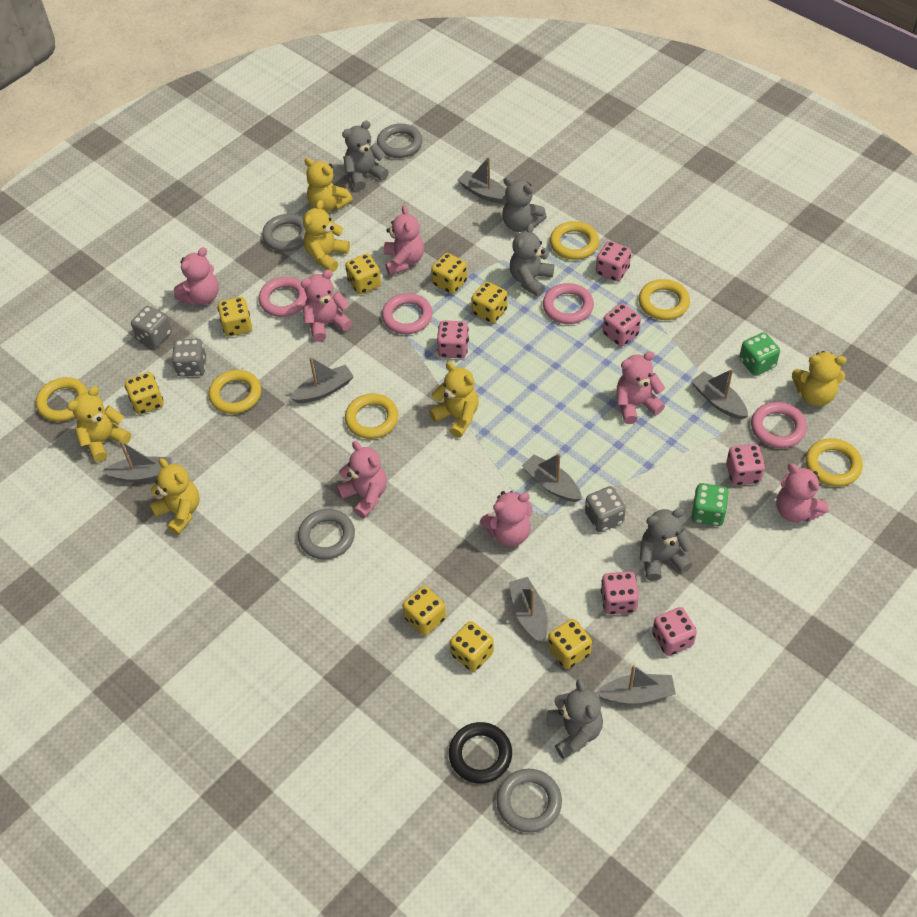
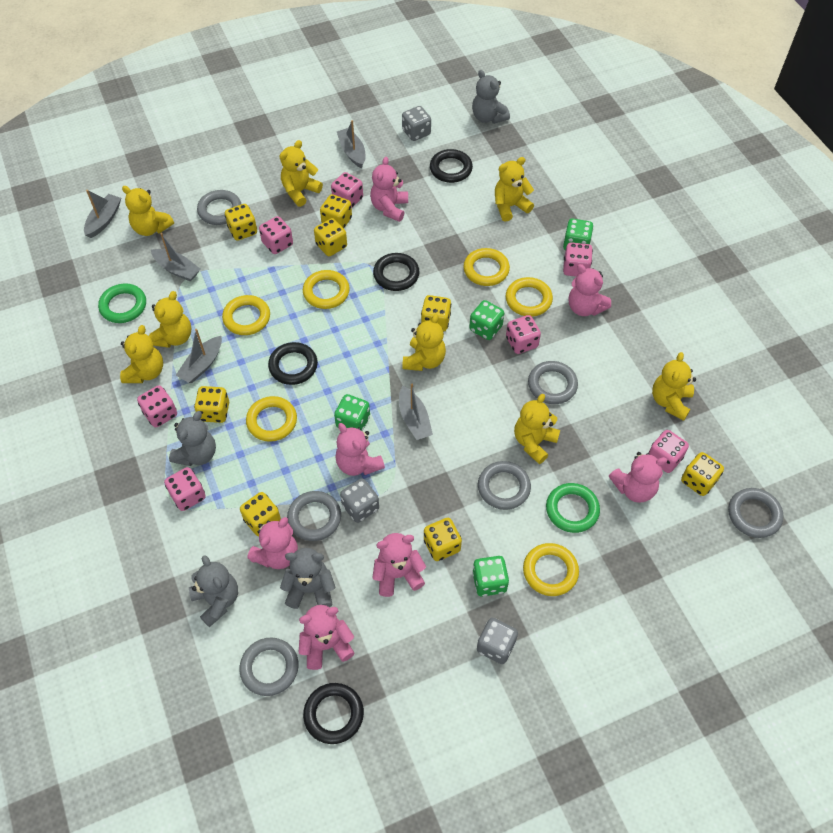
black ring: 1 -> 4
green dice: 2 -> 4
green ring: 0 -> 2
grey boat: 7 -> 5
grey ring: 4 -> 6
grey teddy bear: 5 -> 4
pink dice: 6 -> 7
pink ring: 4 -> 0
yellow teddy bear: 6 -> 8

